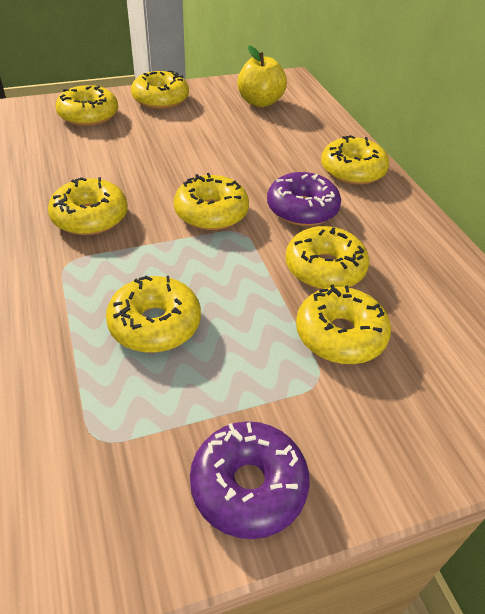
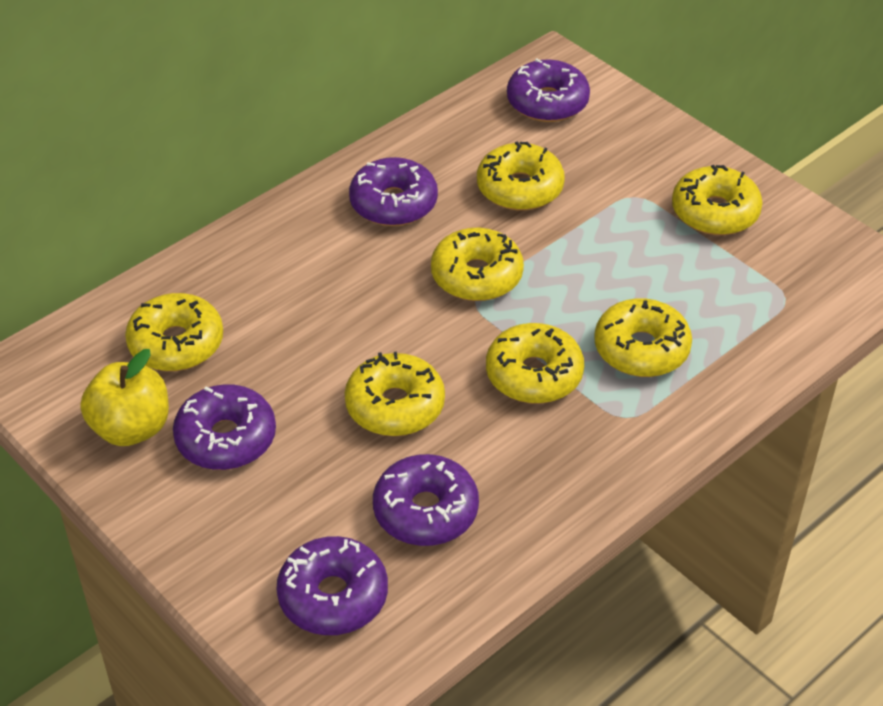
purple donut: 2 -> 5
yellow donut: 8 -> 7

